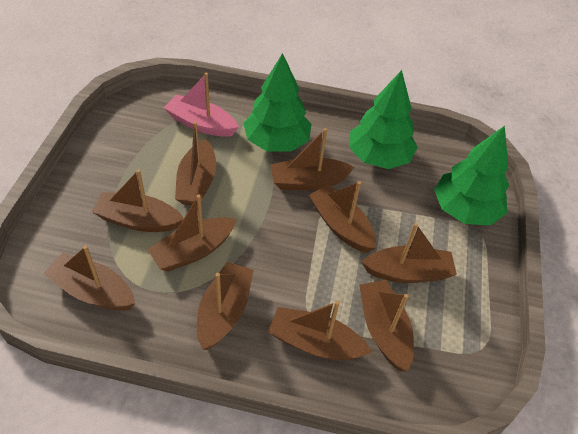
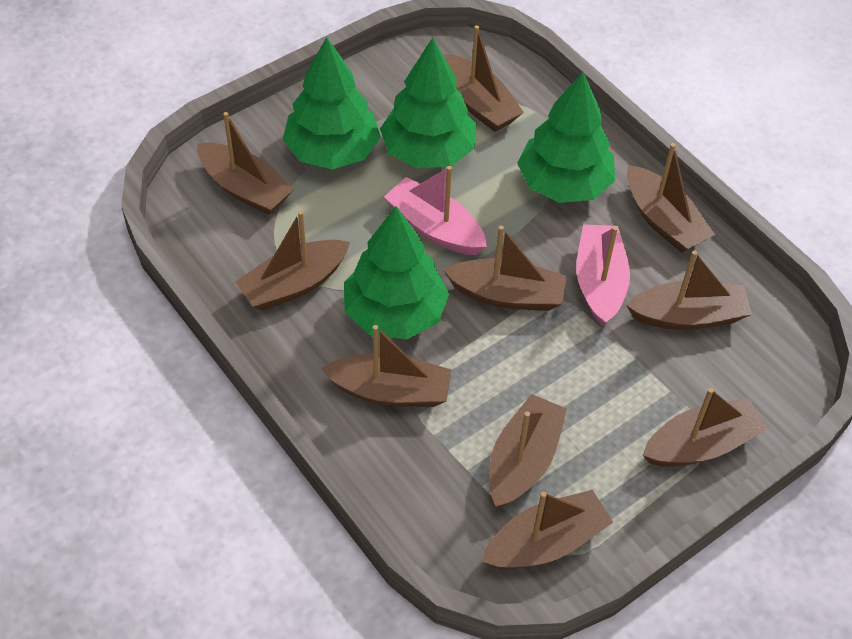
green tree: 3 -> 4
pink boat: 1 -> 2

